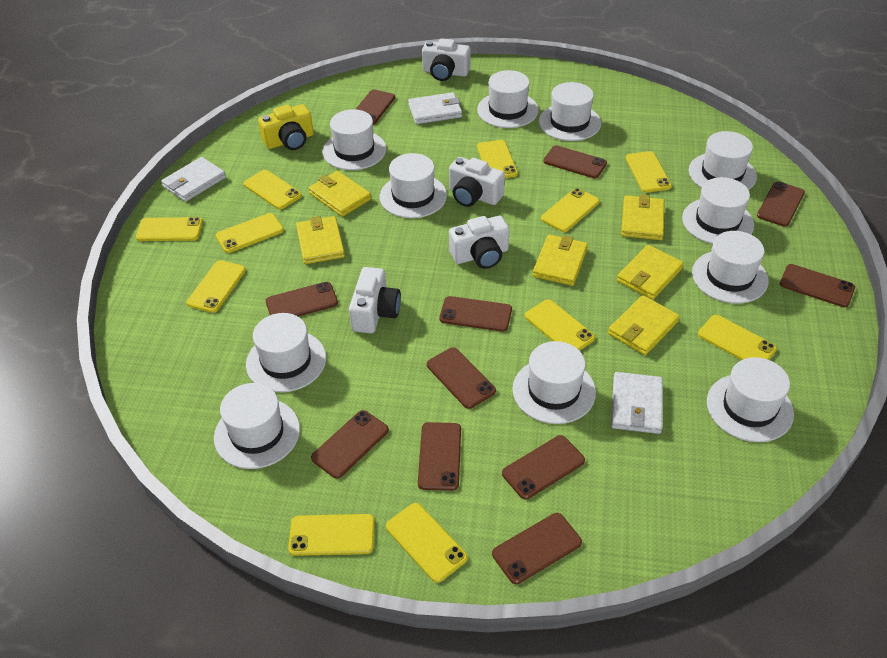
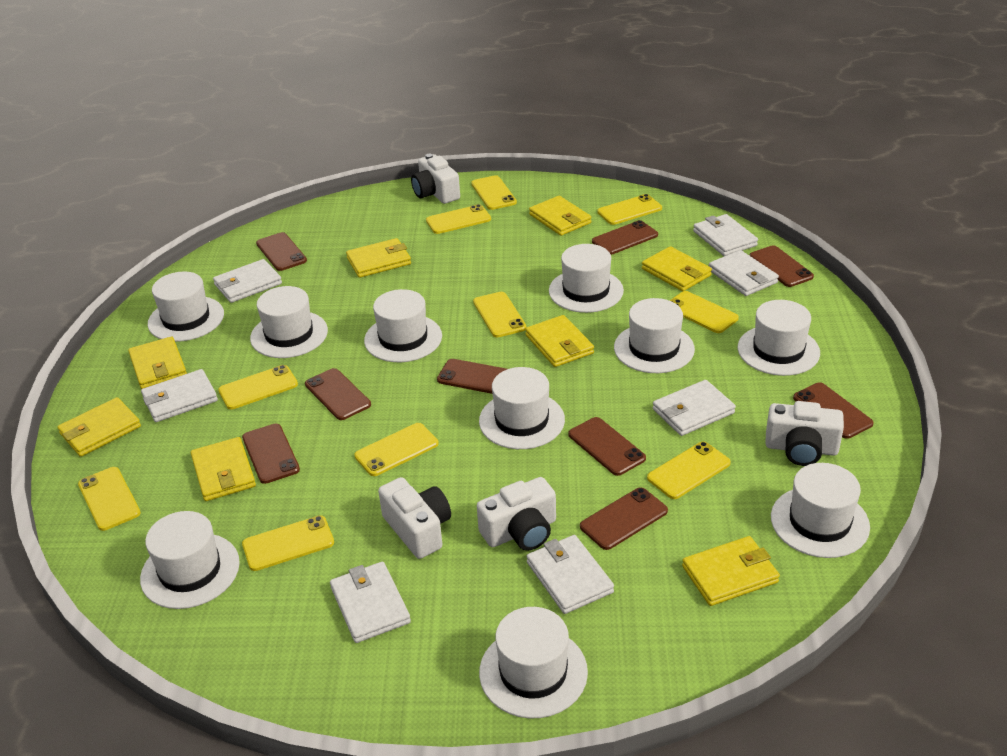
brown phone: 11 -> 9
white hat: 11 -> 10
white wallet: 3 -> 7
yellow camera: 1 -> 0
yellow phone: 11 -> 10
yellow wallet: 6 -> 8

